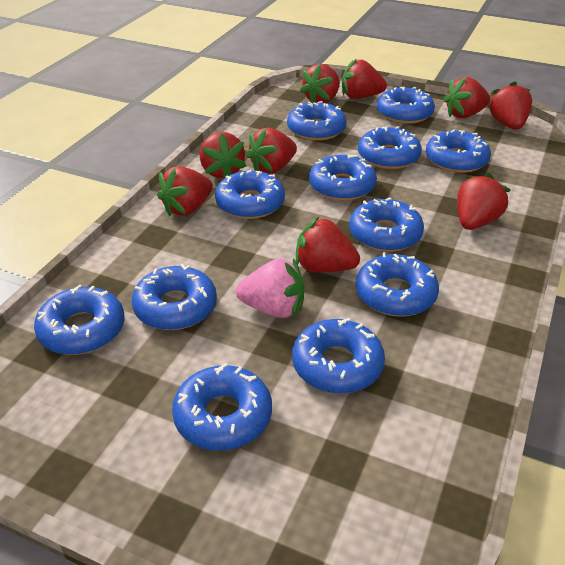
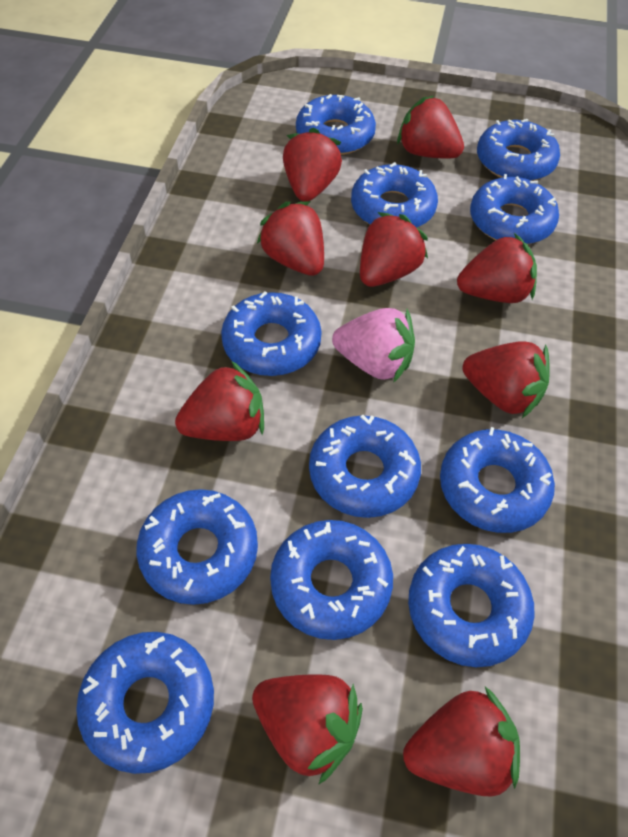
blue donut: 12 -> 11

